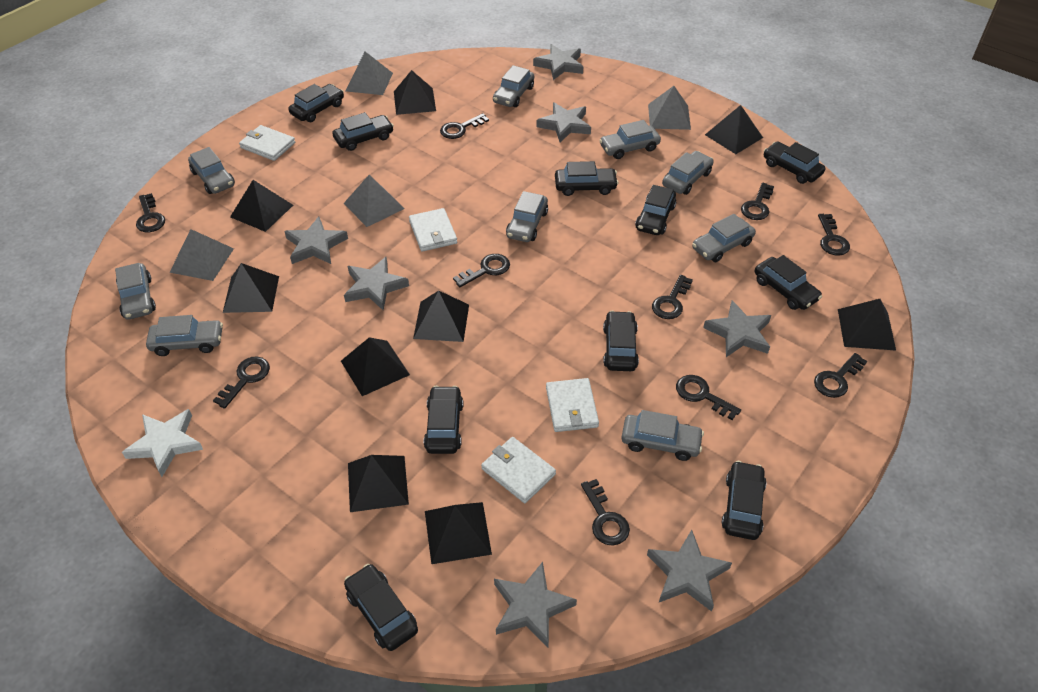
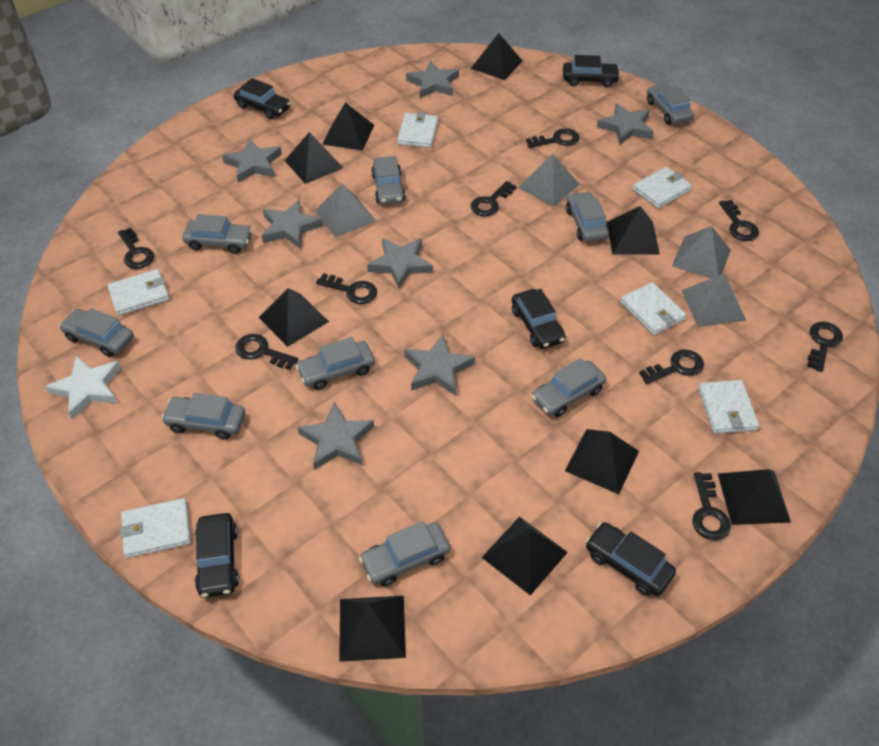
black car: 10 -> 5
black key: 10 -> 9
white wallet: 4 -> 6

